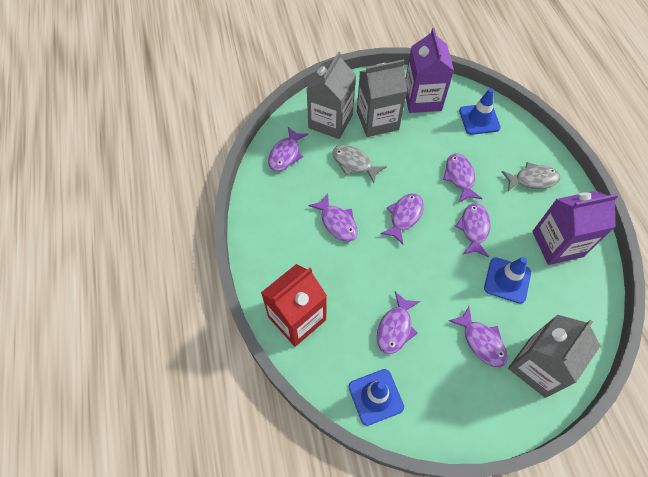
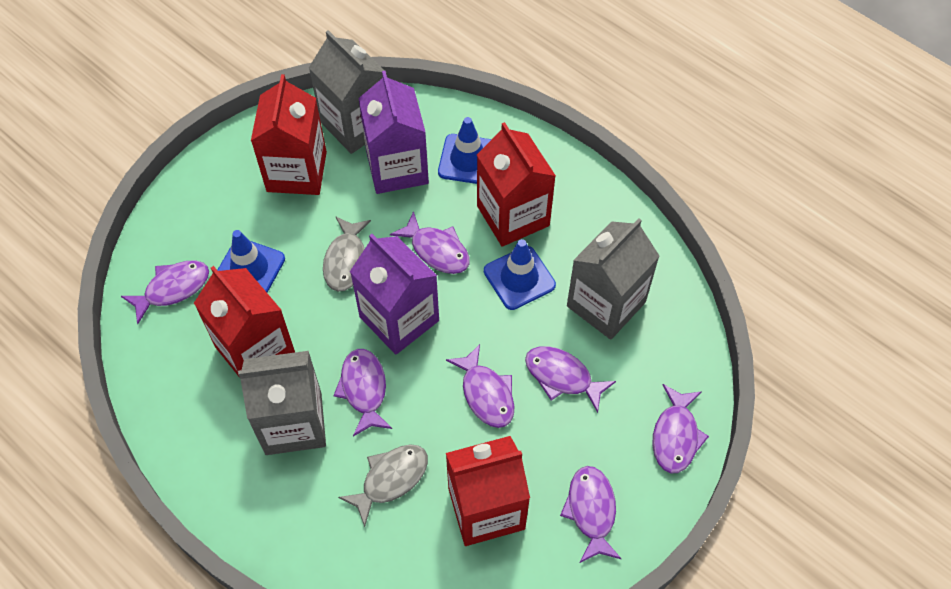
red carton: 1 -> 4

